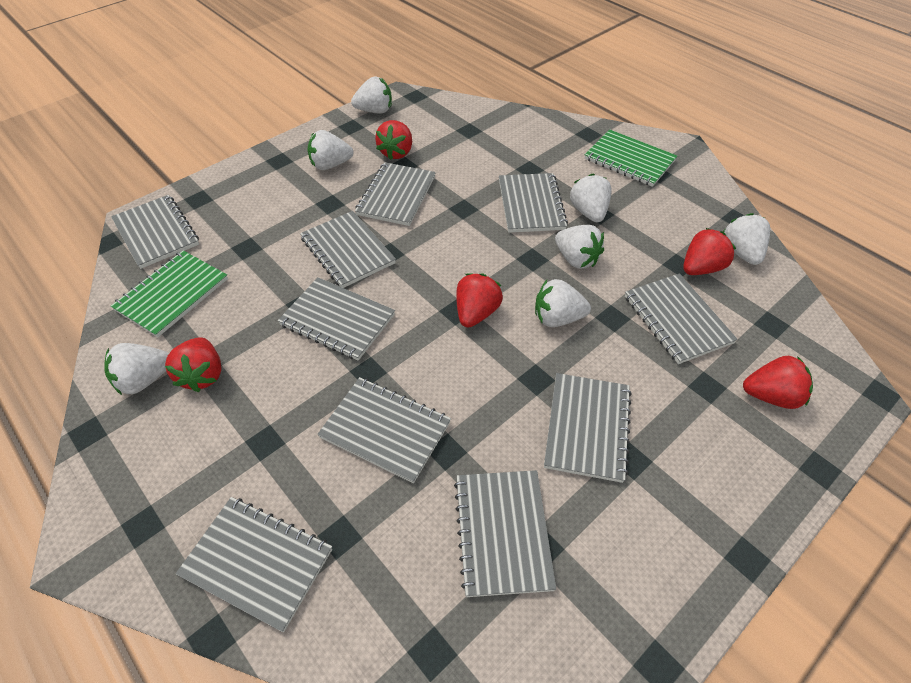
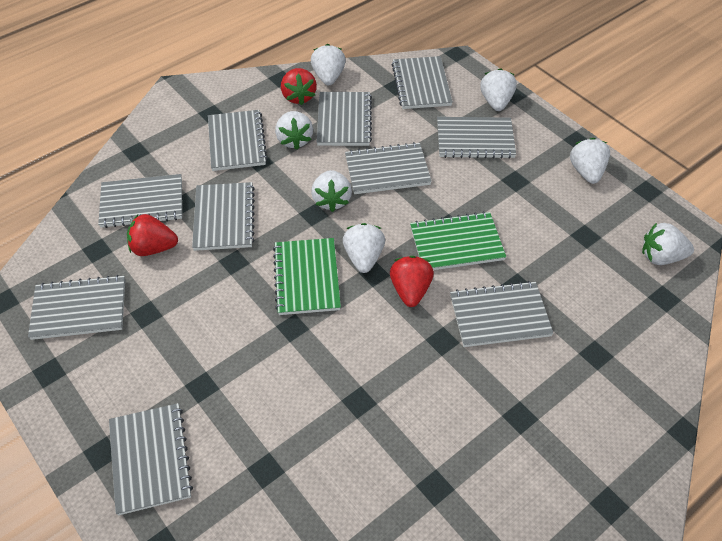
red strawberry: 5 -> 3

